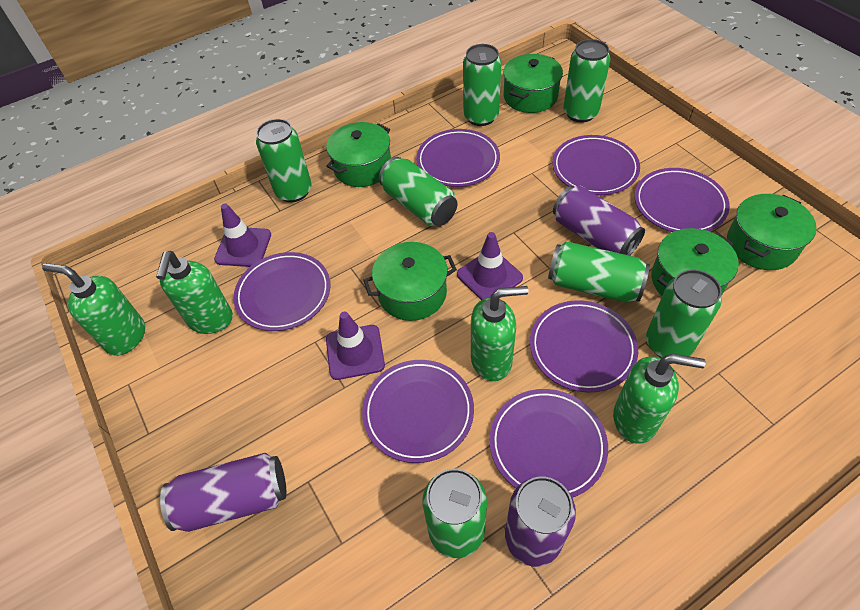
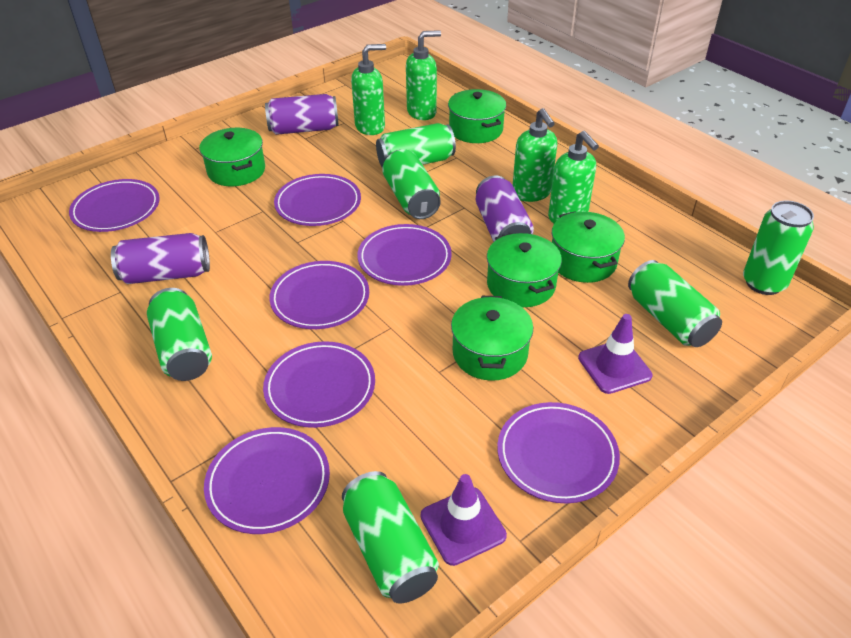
green can: 7 -> 6
purple traffic cone: 3 -> 2

